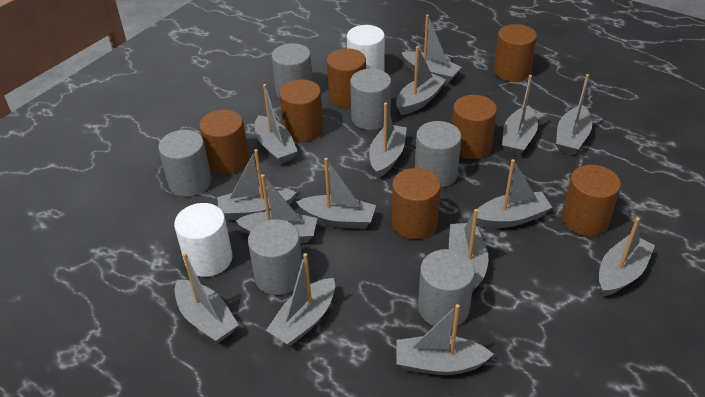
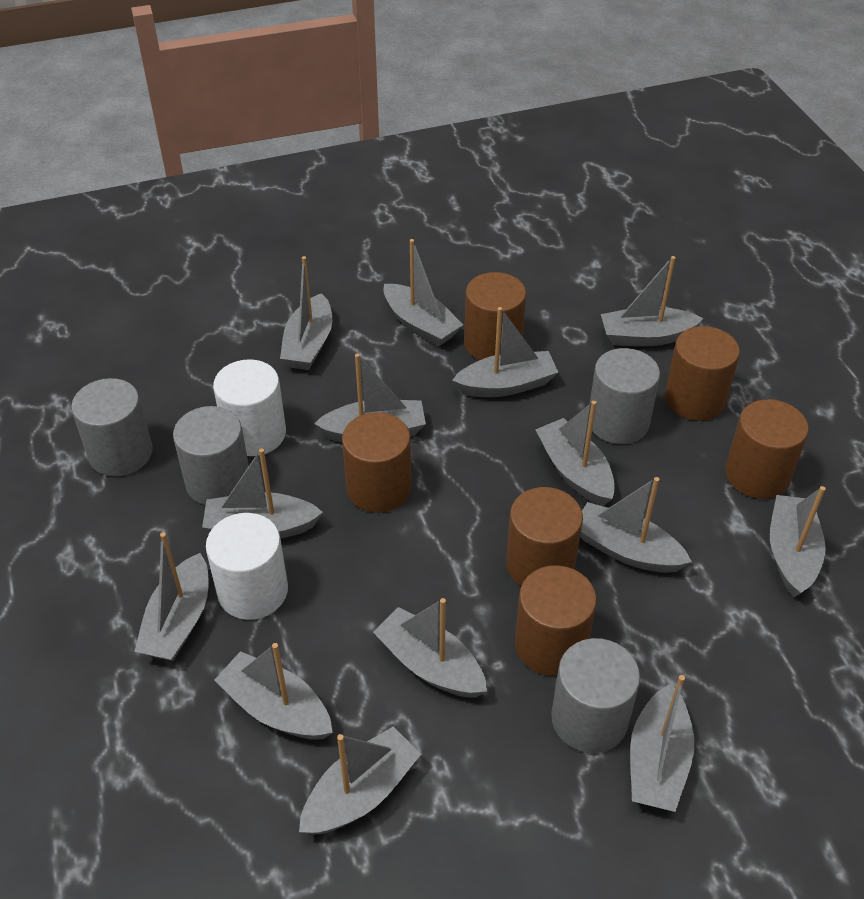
brown cylinder: 7 -> 6
grey boat: 15 -> 14
grey cylinder: 6 -> 4

